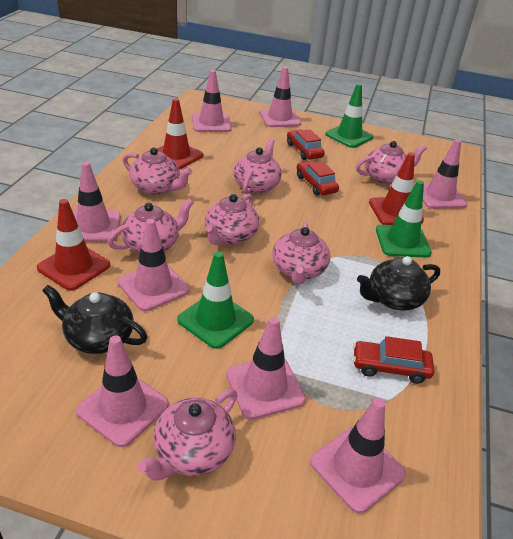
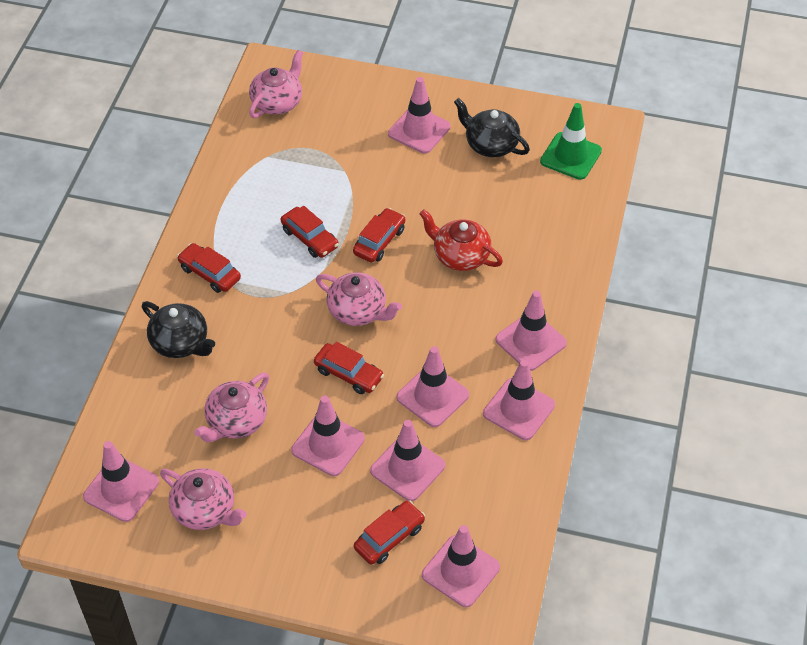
green traffic cone: 3 -> 1
pink teapot: 7 -> 4
red car: 3 -> 5
red teapot: 0 -> 1
red traffic cone: 3 -> 0

